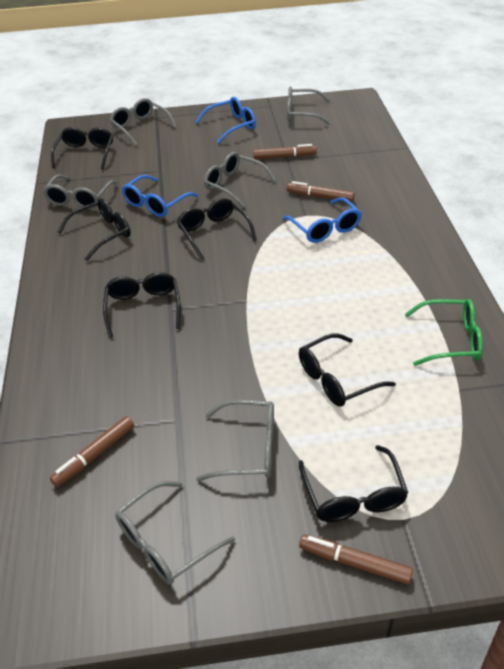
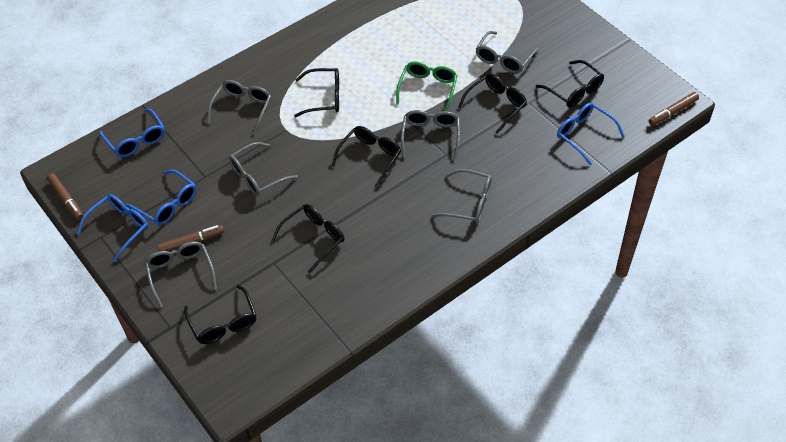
blue glasses: 3 -> 4
brown marker: 4 -> 3

